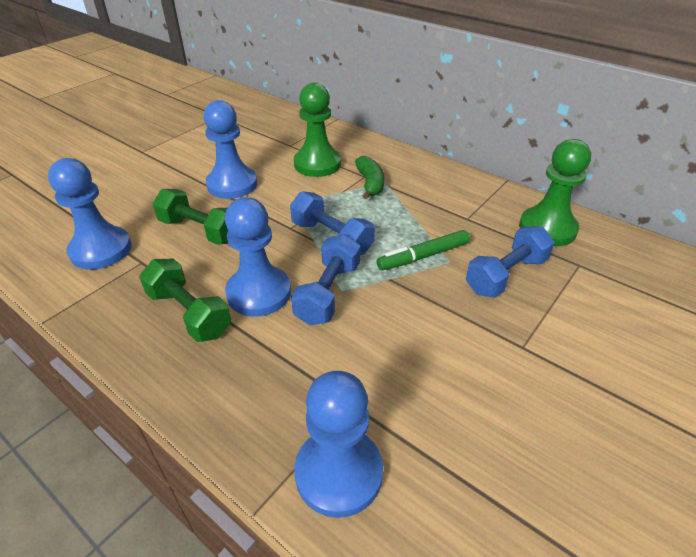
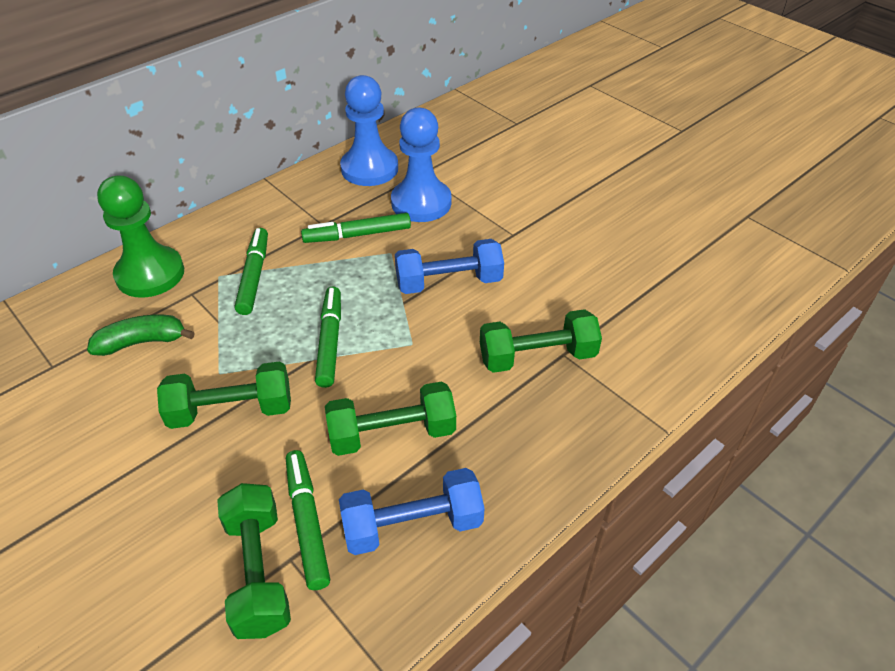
blue dumbbell: 3 -> 2
blue pawn: 4 -> 2
green dumbbell: 2 -> 4
green marker: 1 -> 4
green pawn: 2 -> 1

